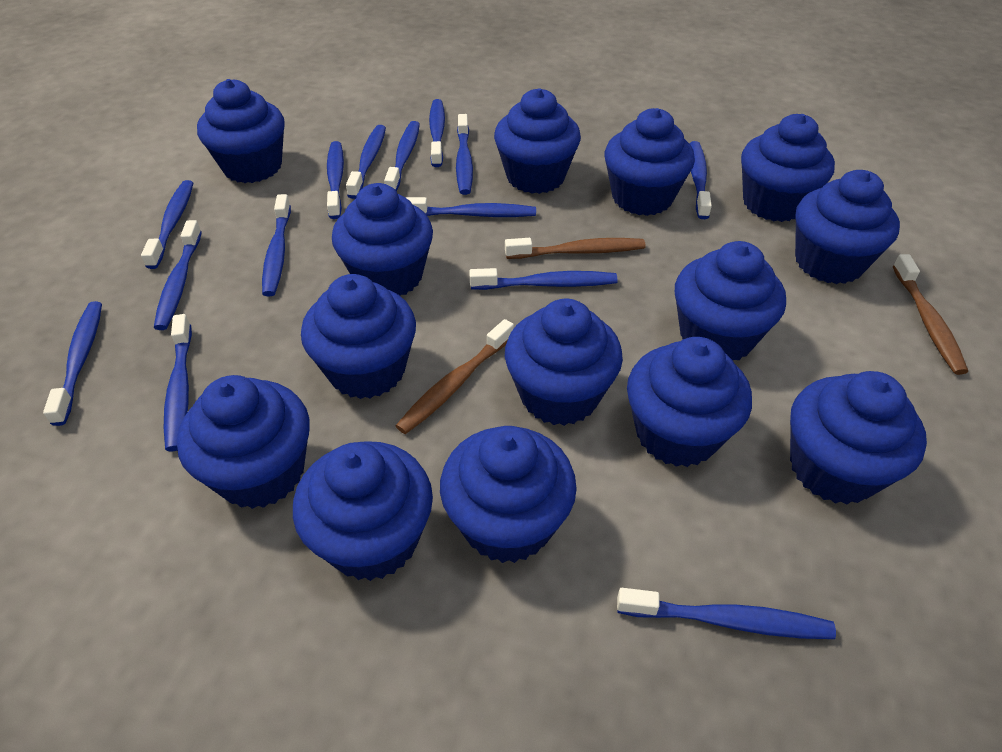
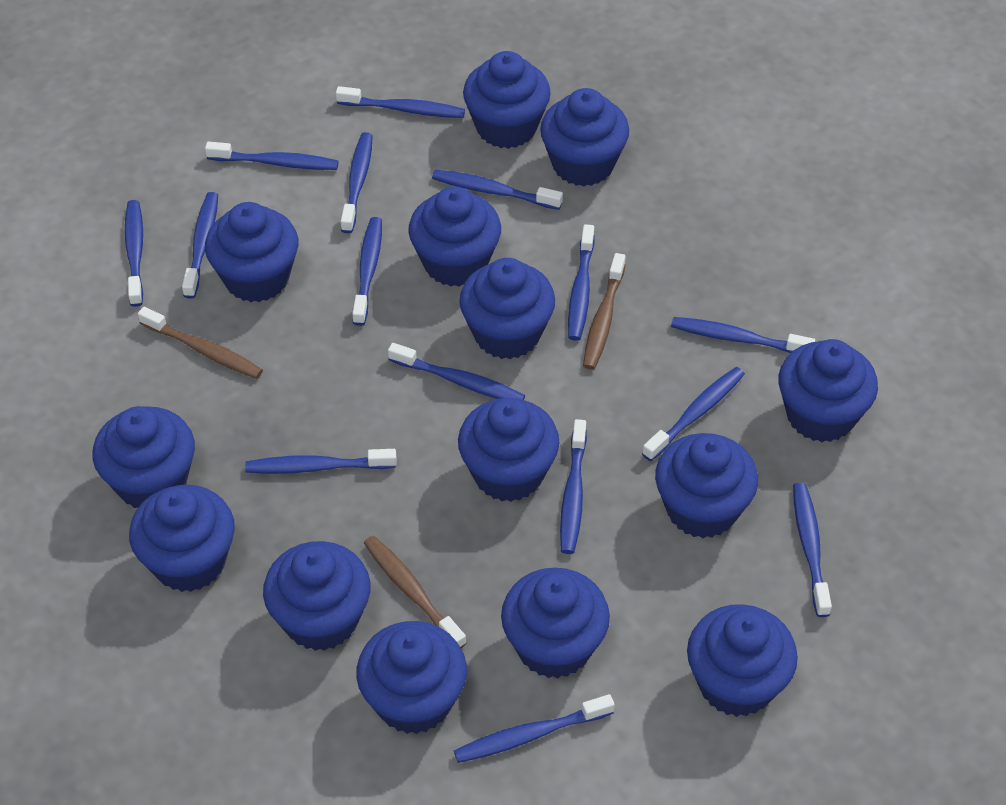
blue toothbrush: 14 -> 15

